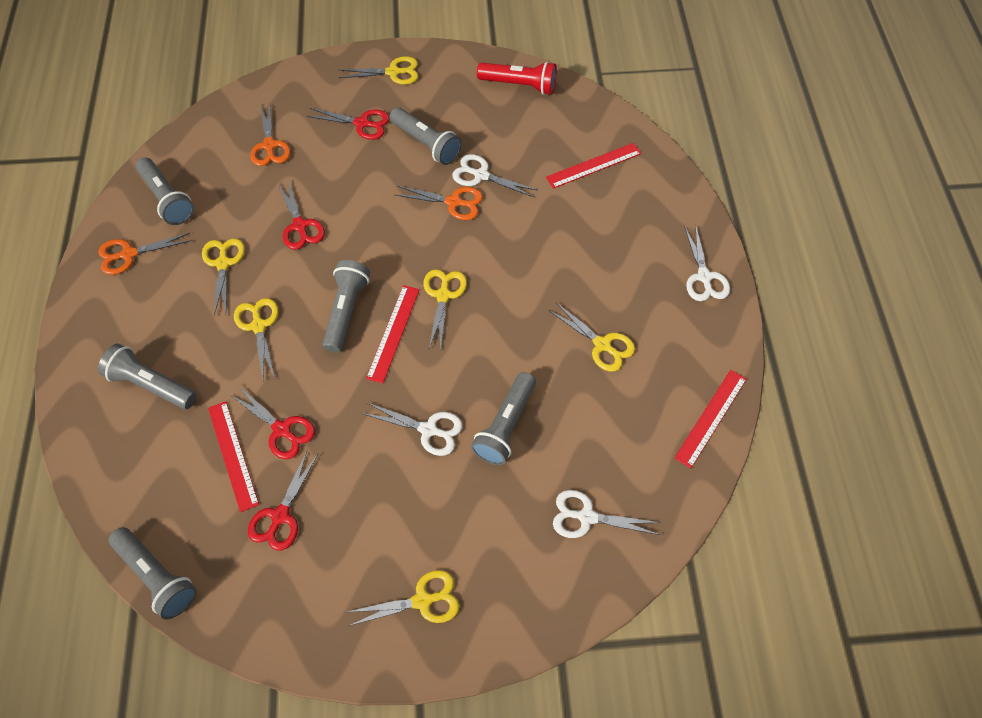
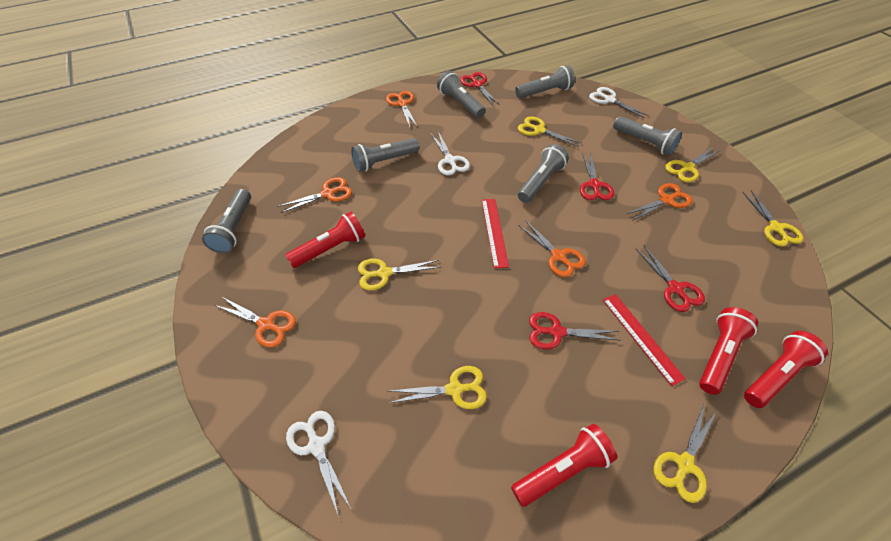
orange scissors: 3 -> 5
red flashlight: 1 -> 4
red ruler: 4 -> 2
white scissors: 4 -> 3

